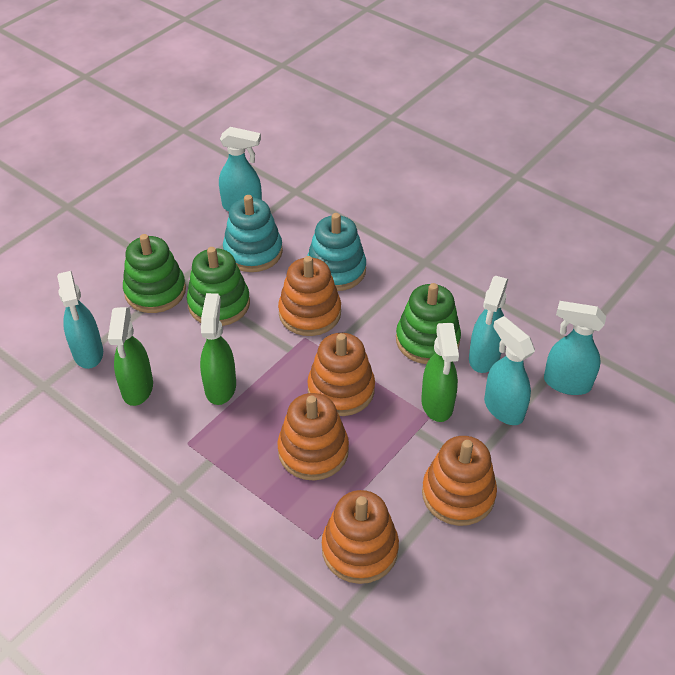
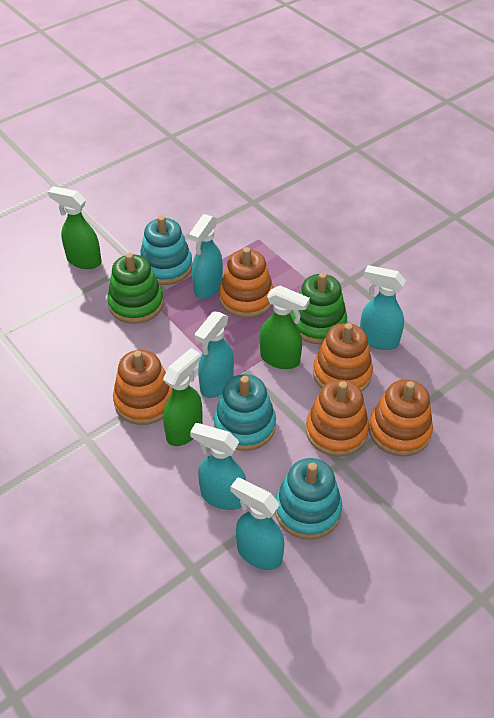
green stacking toy: 3 -> 2
turquoise stacking toy: 2 -> 3

